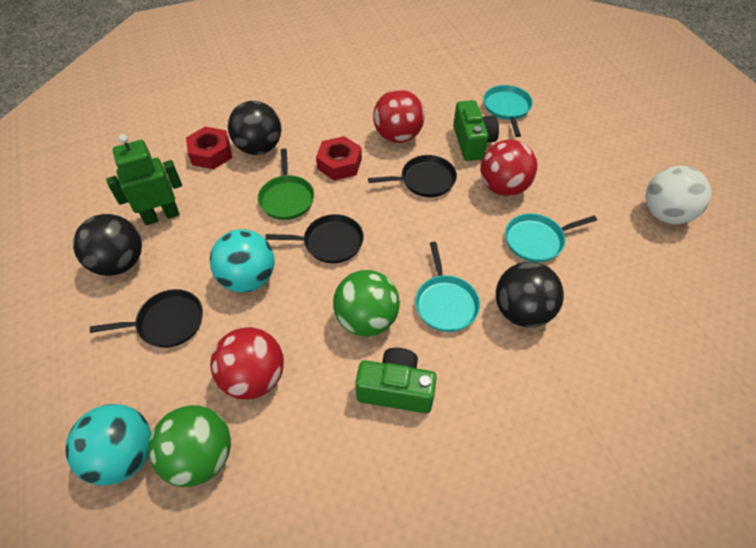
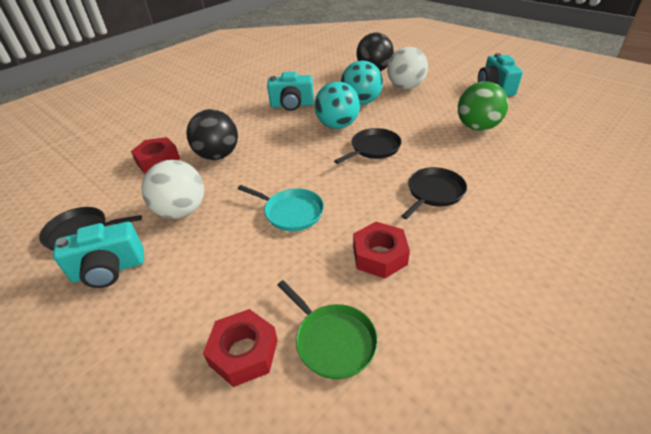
black ball: 3 -> 2
green ball: 2 -> 1
green camera: 2 -> 0
green robot: 1 -> 0
red ball: 3 -> 0
red nut: 2 -> 3
turquoise camera: 0 -> 3
turquoise pan: 3 -> 1
white ball: 1 -> 2

